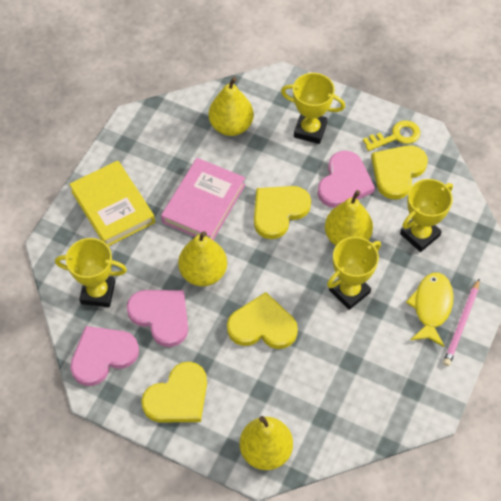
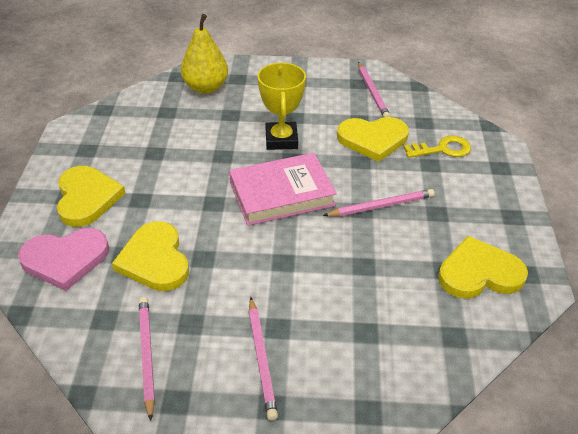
pink heart: 3 -> 1
pink pencil: 1 -> 4
yellow book: 1 -> 0
yellow fish: 1 -> 0
yellow pear: 4 -> 1
yellow trophy: 4 -> 1

